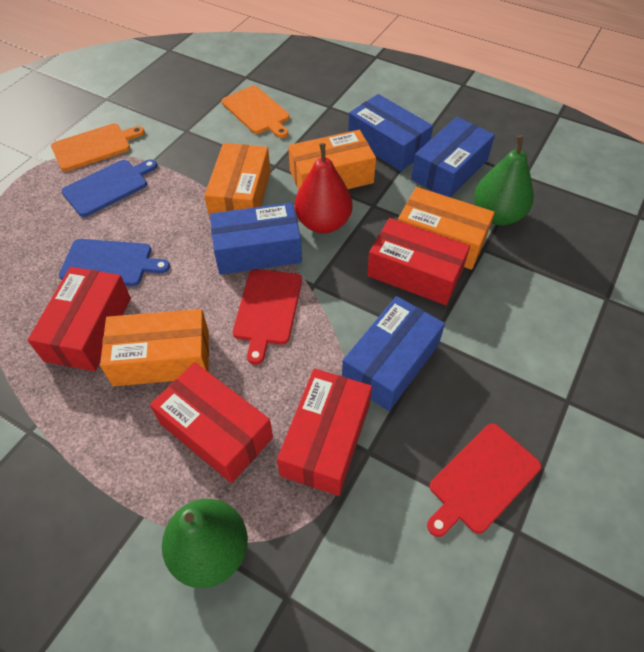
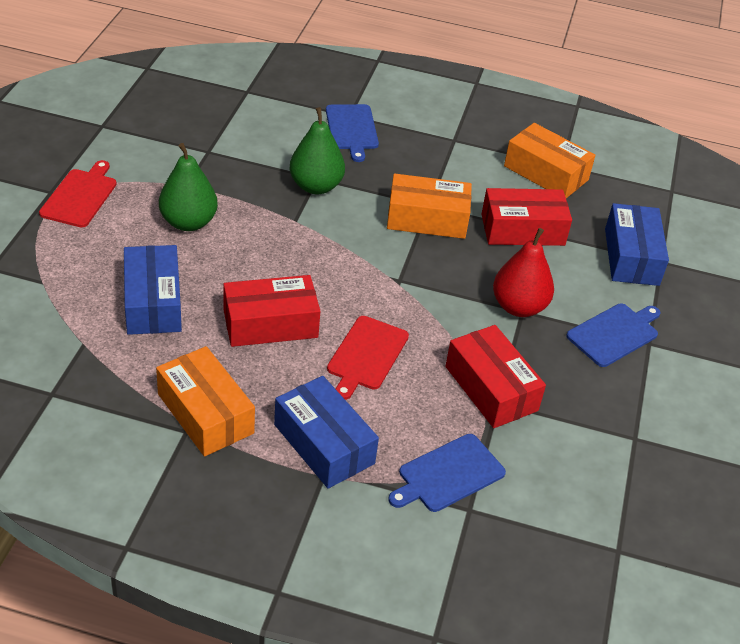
blue box: 4 -> 3
blue cutting board: 2 -> 3
orange box: 4 -> 3
orange cutting board: 2 -> 0
red box: 4 -> 3

